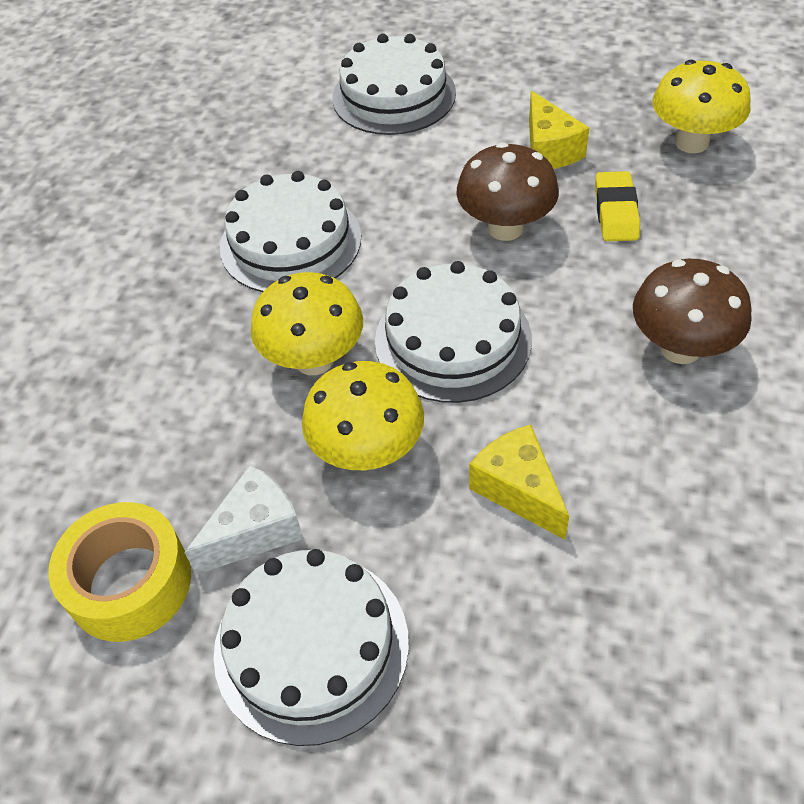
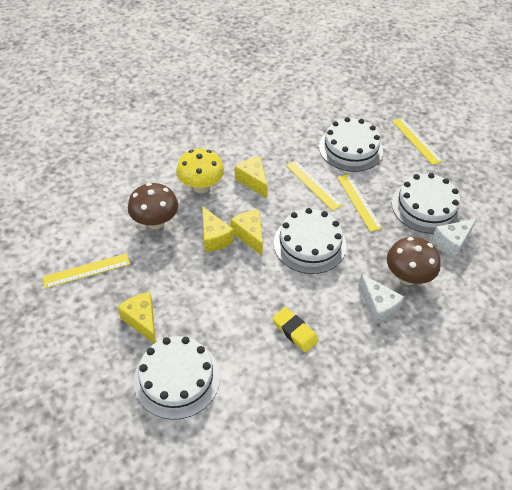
white cheese: 1 -> 2
yellow cheese: 2 -> 4
yellow mushroom: 3 -> 1
yellow ruler: 0 -> 4
yellow tape: 1 -> 0

